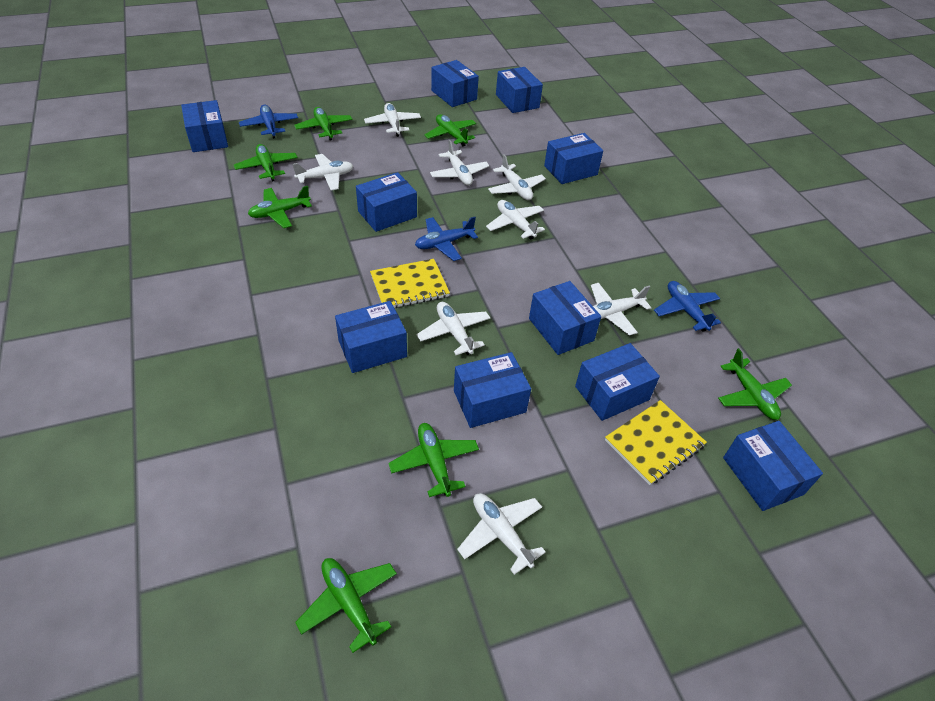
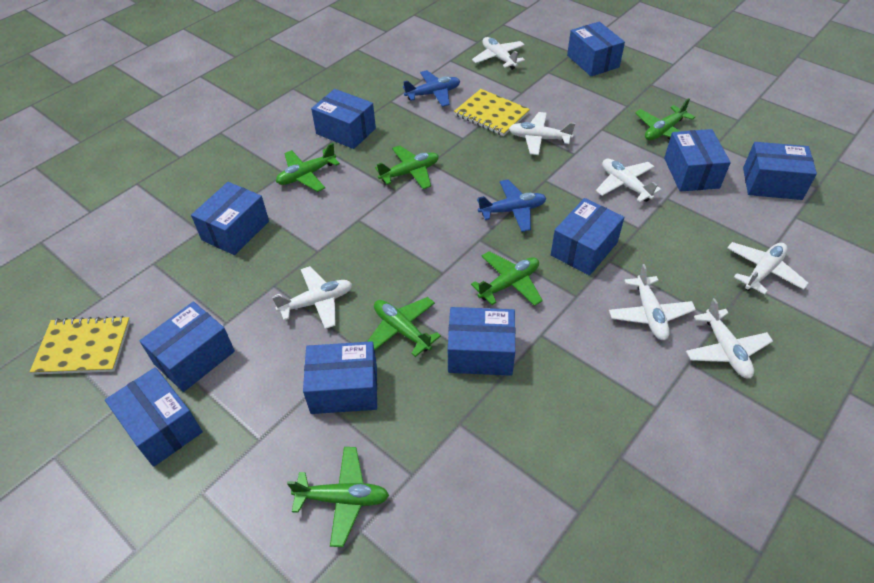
blue plane: 3 -> 2
green plane: 7 -> 6
white plane: 8 -> 7

